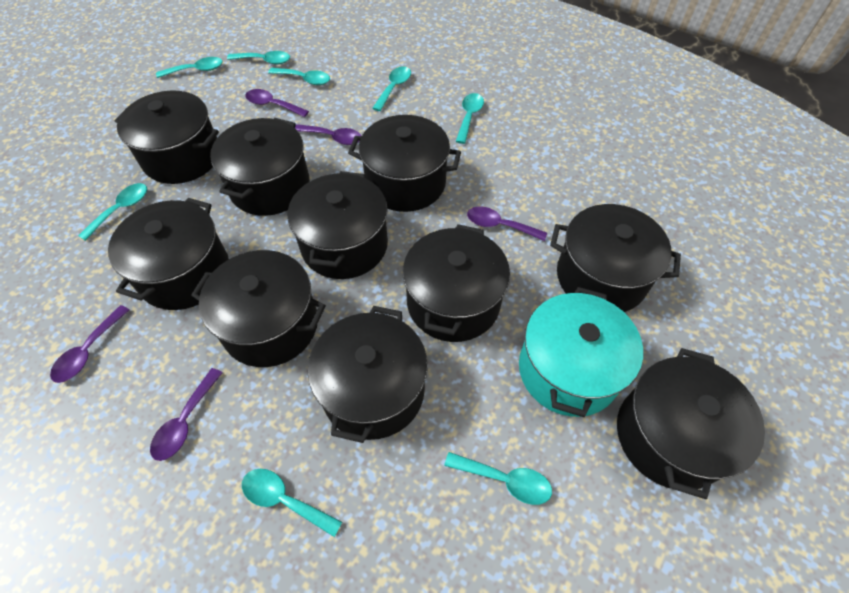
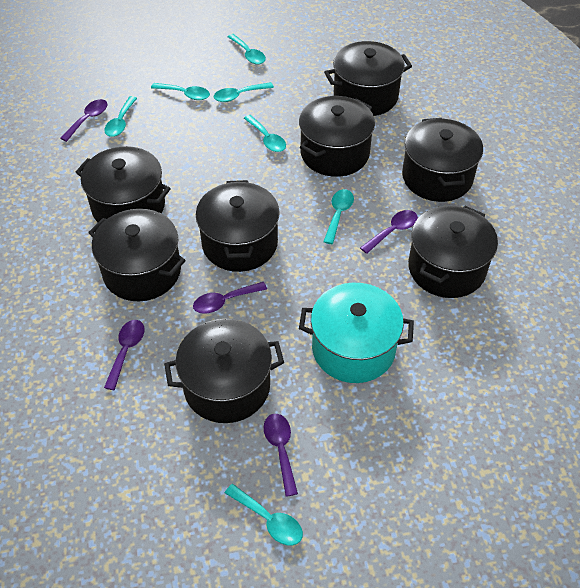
black pot: 10 -> 8
turquoise spoon: 8 -> 7

